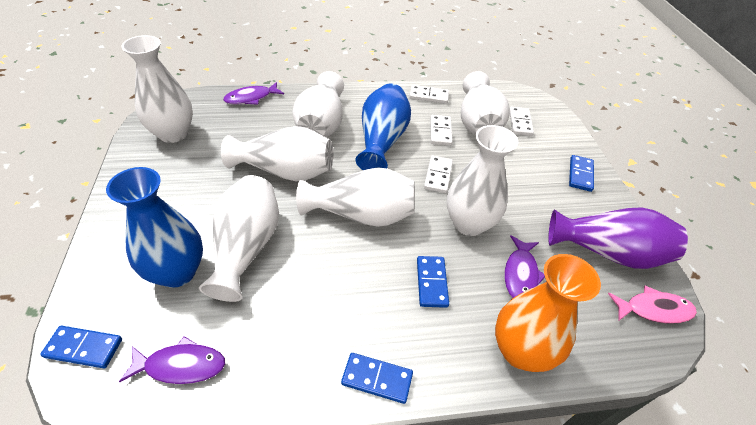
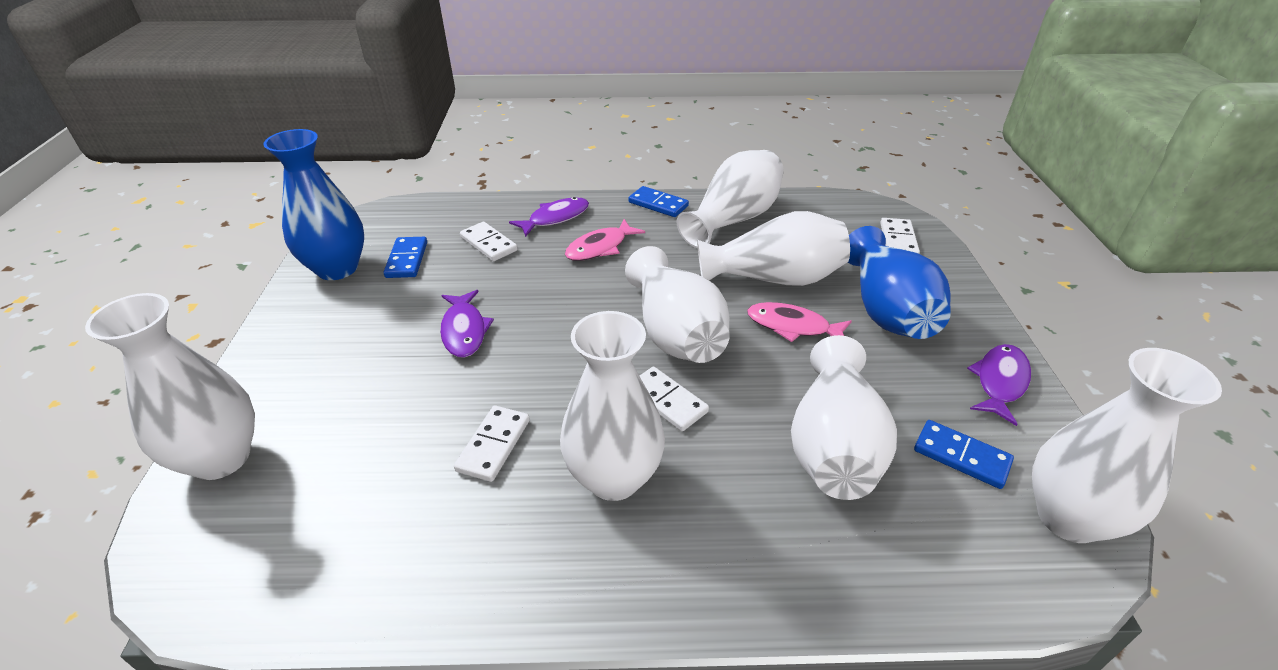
blue domino: 4 -> 3
orange vase: 1 -> 0
pink fish: 1 -> 2
purple vase: 1 -> 0

